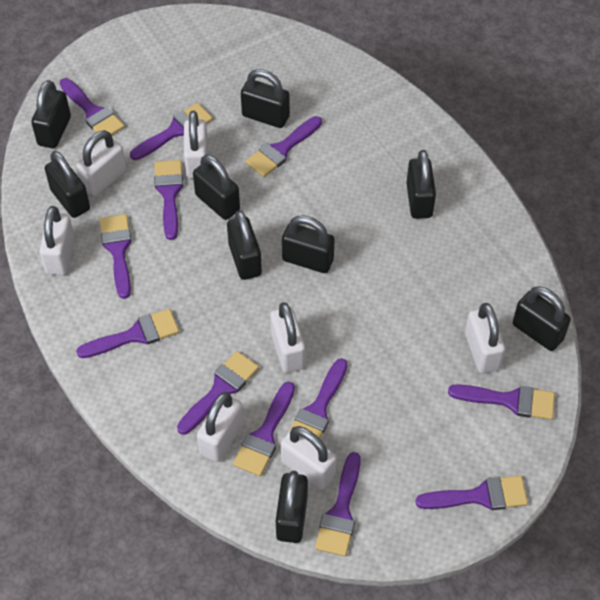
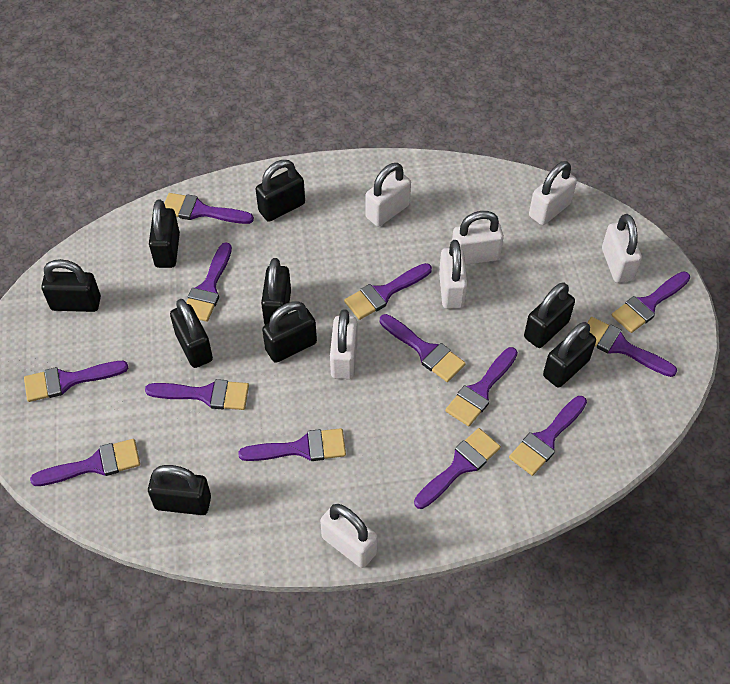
purple brush: 12 -> 13

